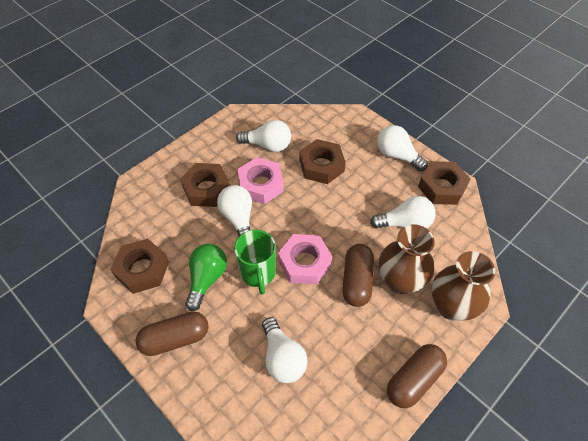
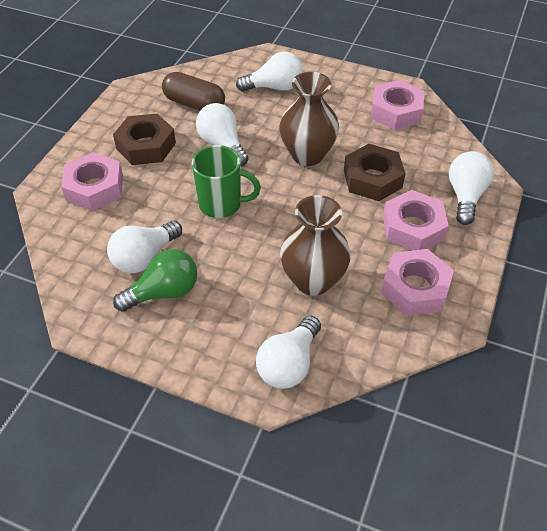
brown capsule: 3 -> 1
brown nut: 4 -> 2
pink nut: 2 -> 4

